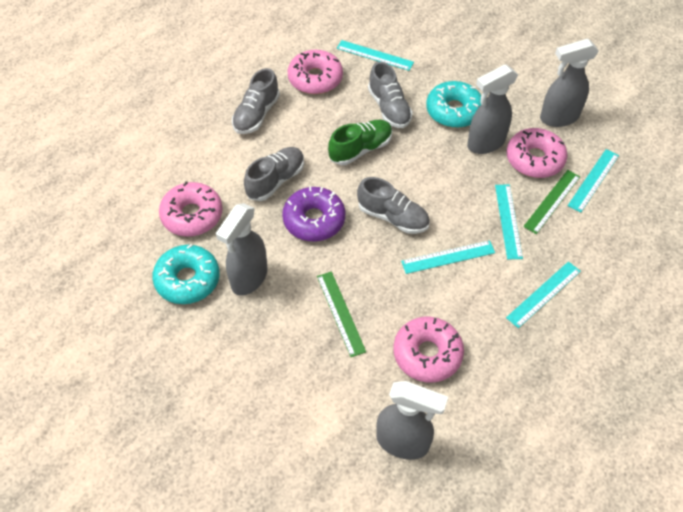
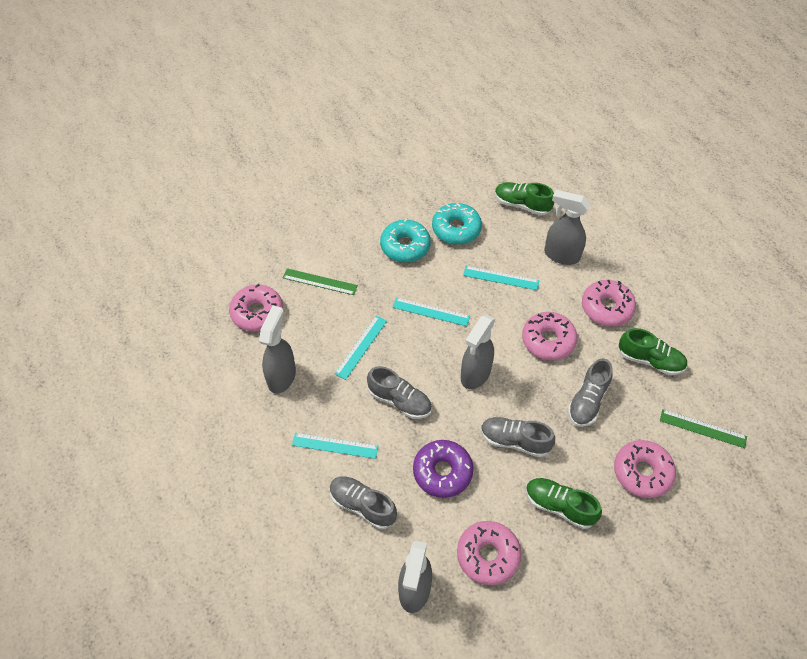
green shoe: 1 -> 3
pink donut: 4 -> 5
turquoise ruler: 5 -> 4

